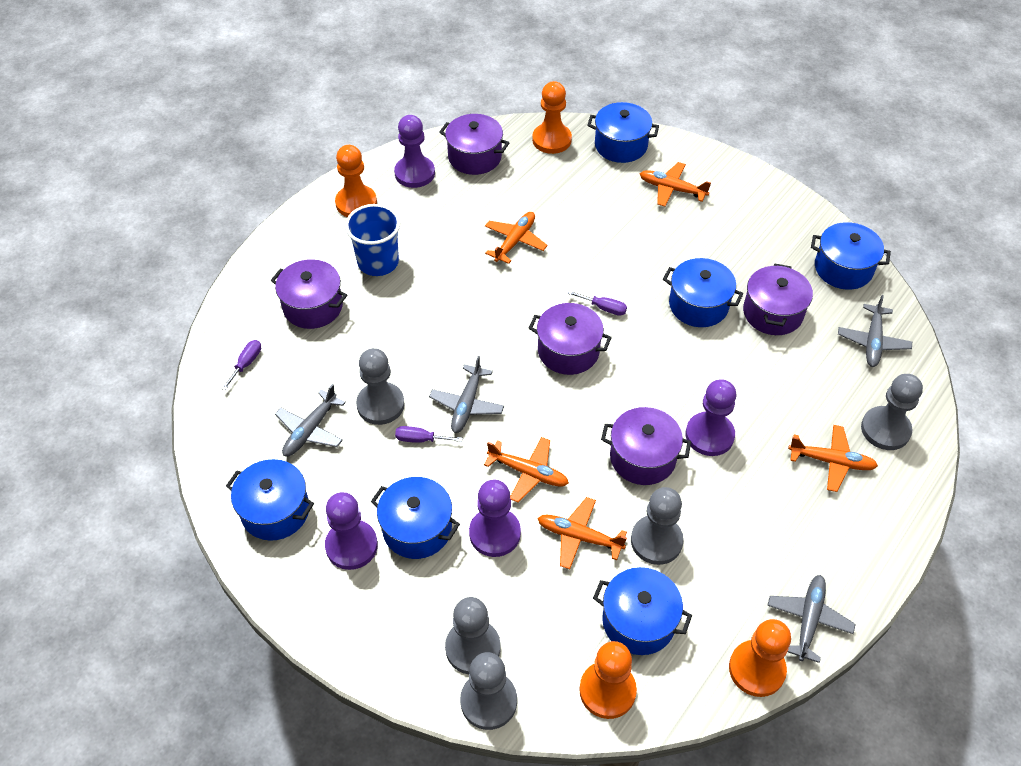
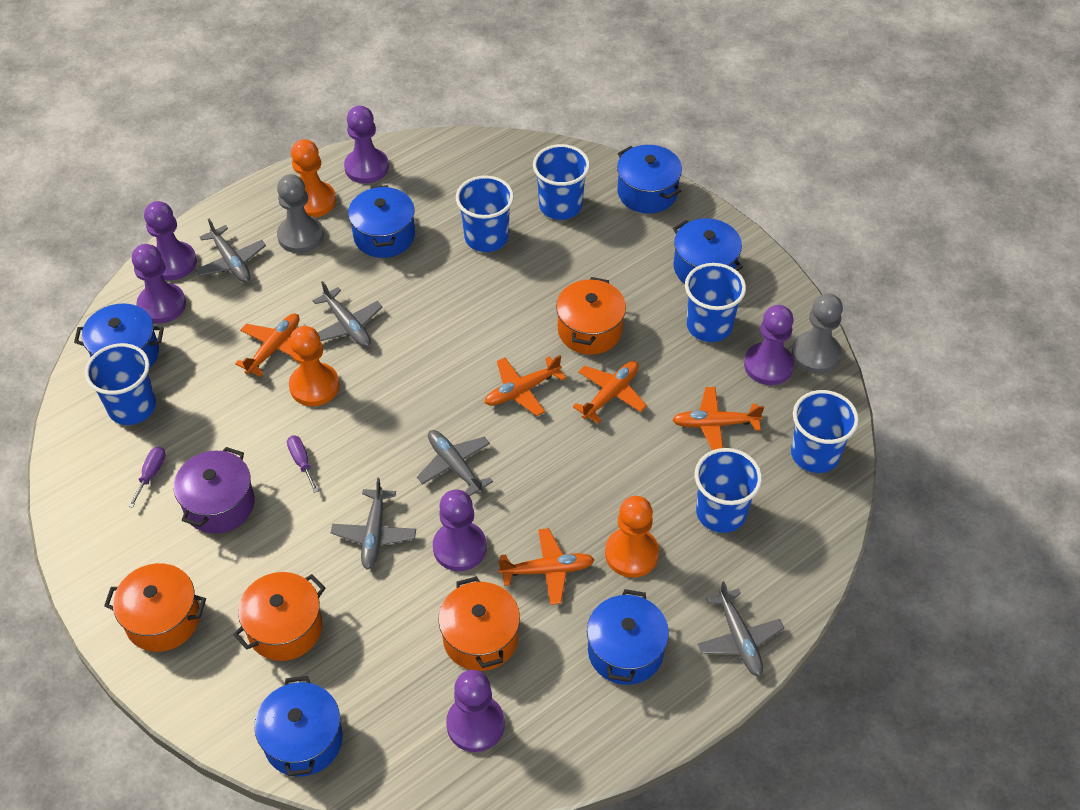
blue cup: 1 -> 6
grey pawn: 5 -> 2
grey plane: 4 -> 5
orange pawn: 4 -> 3
orange pot: 0 -> 4
purple pawn: 4 -> 6
purple pot: 5 -> 1
purple screwdriver: 3 -> 2

